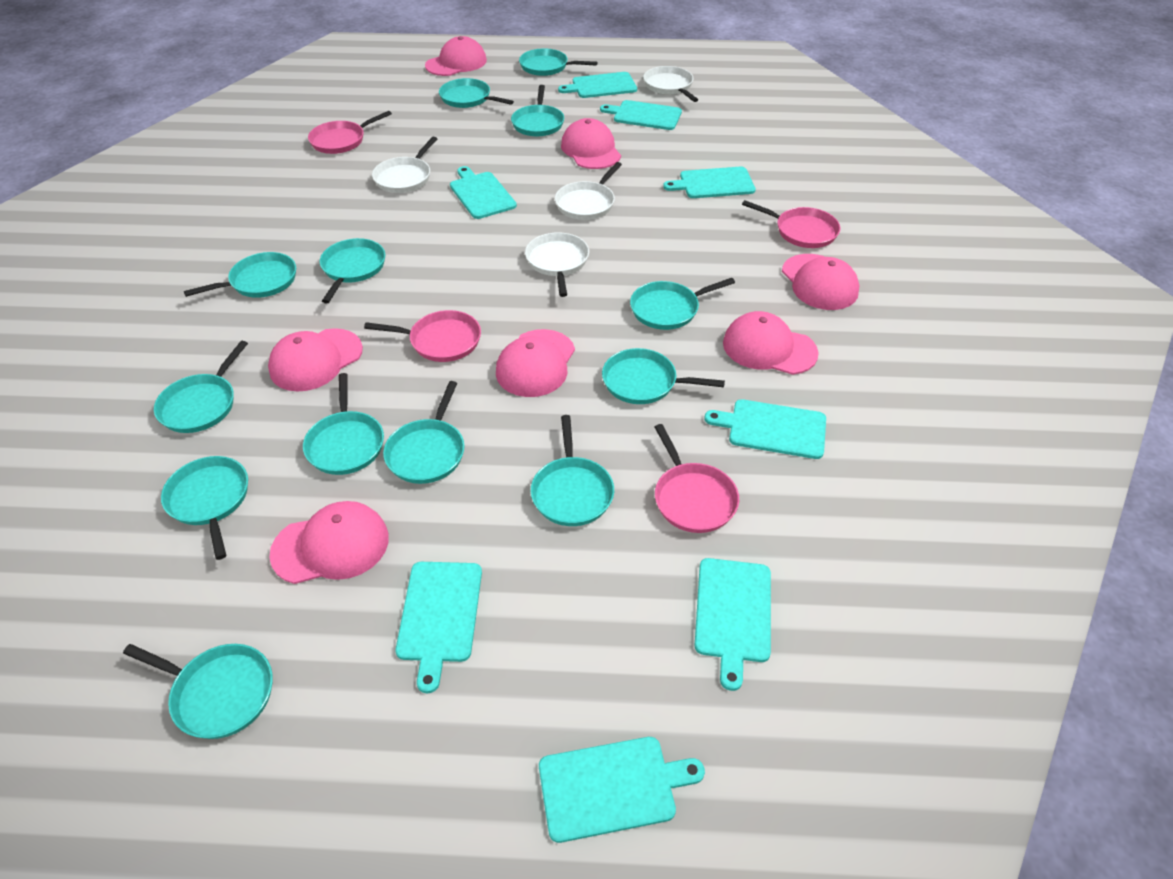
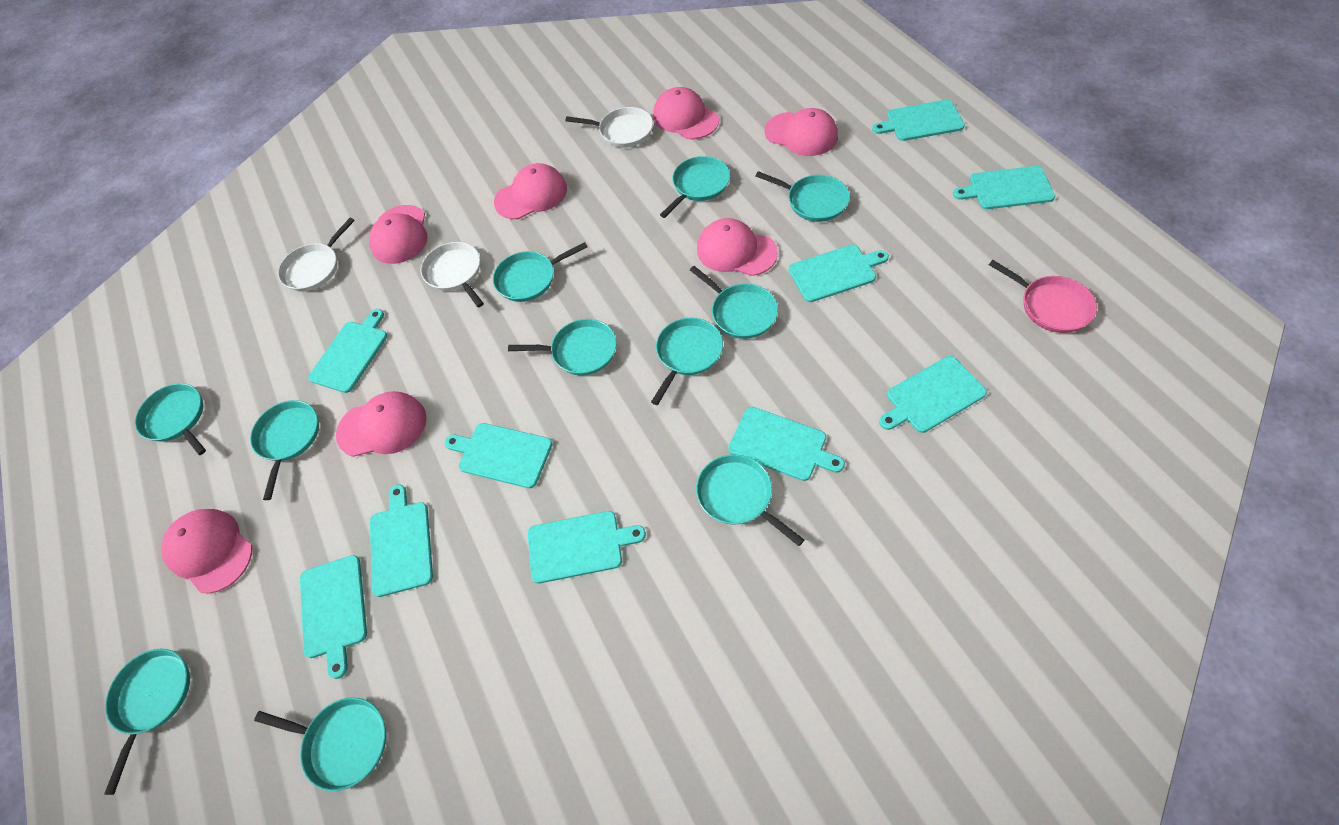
pink pan: 4 -> 1
turquoise cutting board: 8 -> 10
turquoise pan: 13 -> 11
white pan: 4 -> 3

